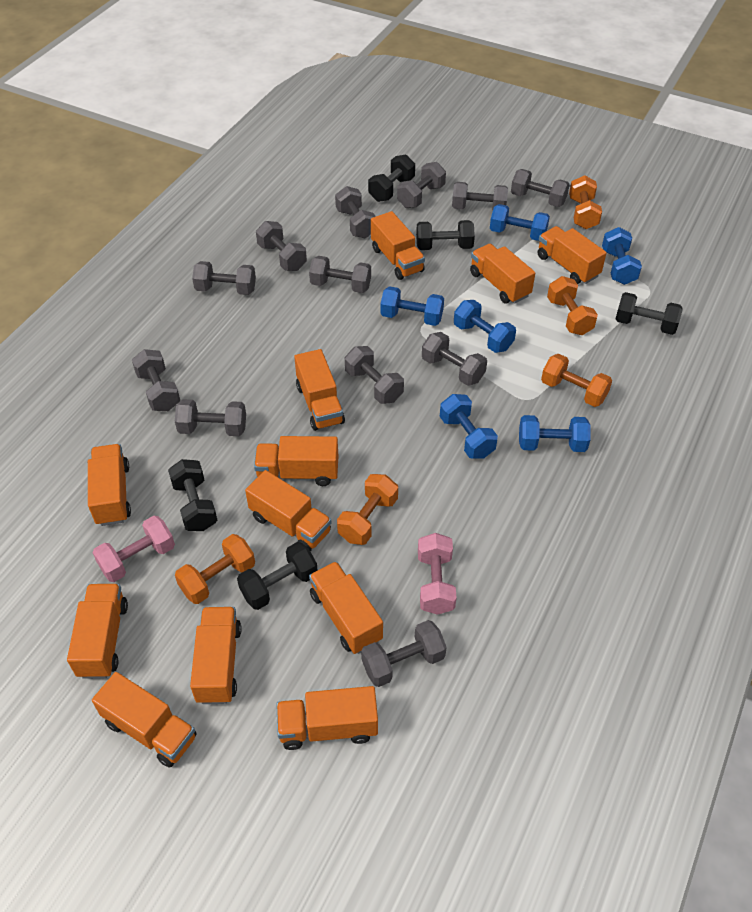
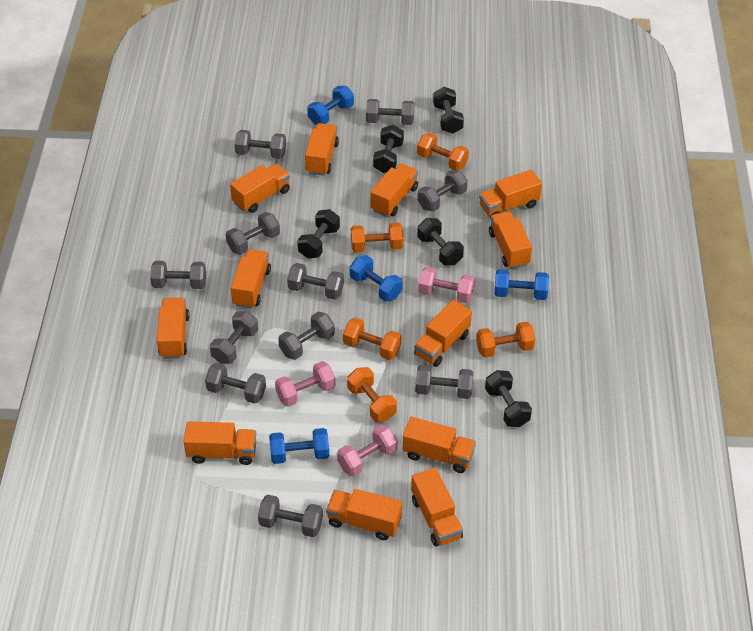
blue dumbbell: 6 -> 4
grey dumbbell: 12 -> 11
pink dumbbell: 2 -> 3

